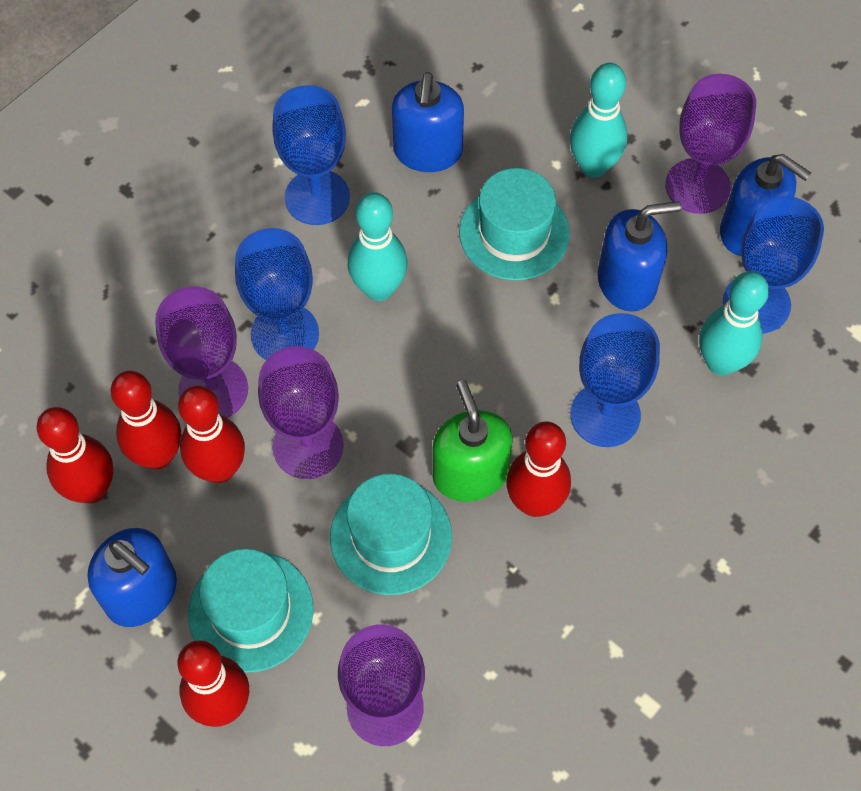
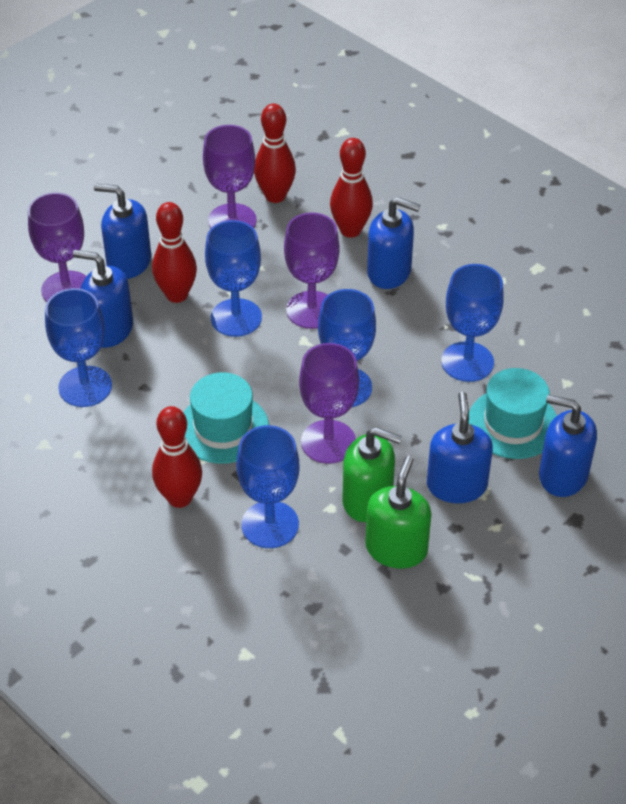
blue goblet: 4 -> 5
blue soap dispenser: 4 -> 5
green soap dispenser: 1 -> 2
red bowling pin: 5 -> 4
turquoise bowling pin: 3 -> 0
turquoise hat: 3 -> 2

